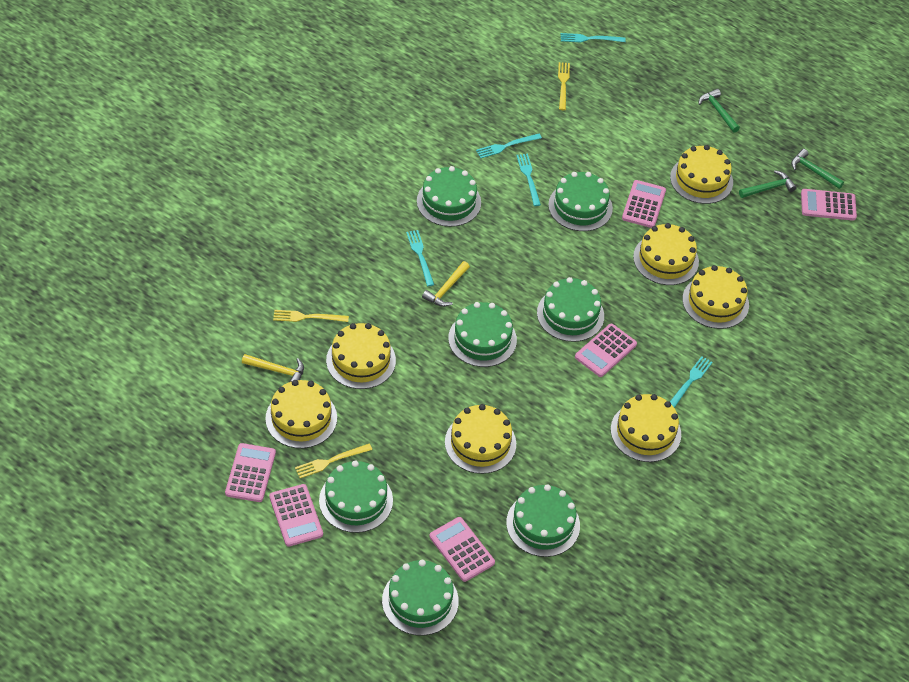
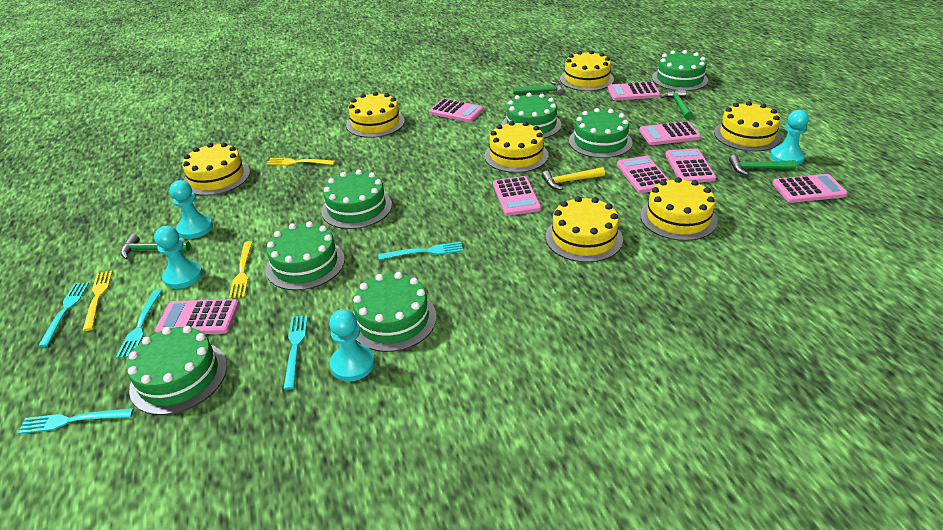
green hammer: 3 -> 4
pink calculator: 6 -> 8
turquoise pawn: 0 -> 4
yellow hammer: 2 -> 1

